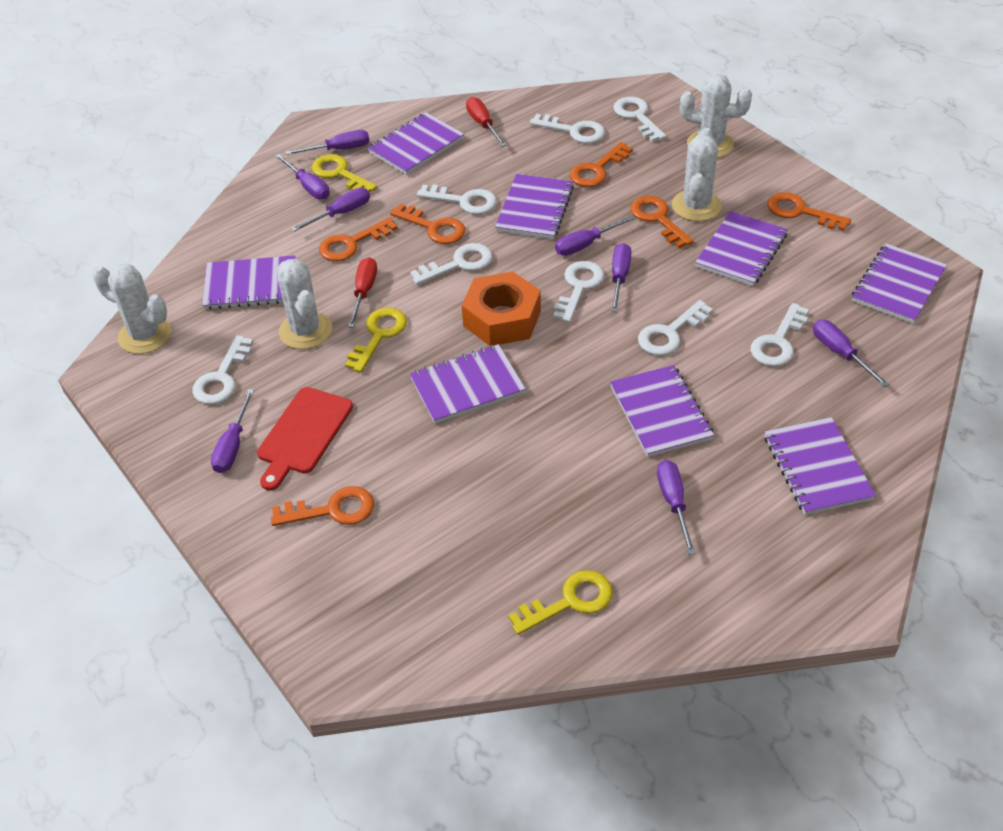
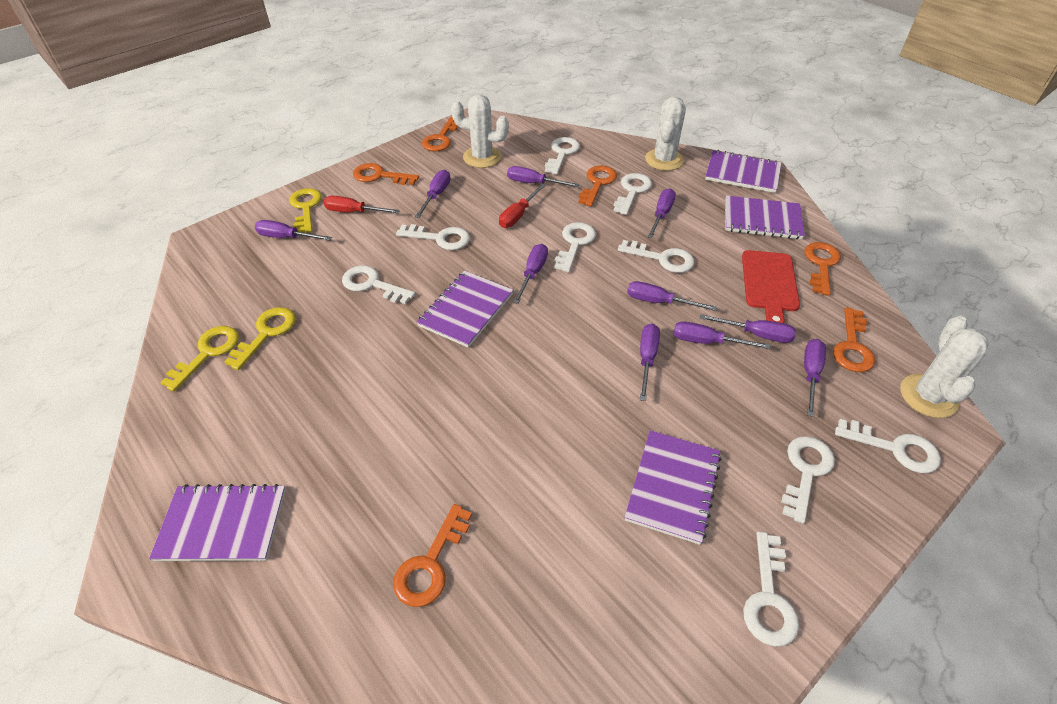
orange nut: 1 -> 0
purple notebook: 8 -> 5
purple screwdriver: 8 -> 10
white cactus: 4 -> 3
white key: 8 -> 9

